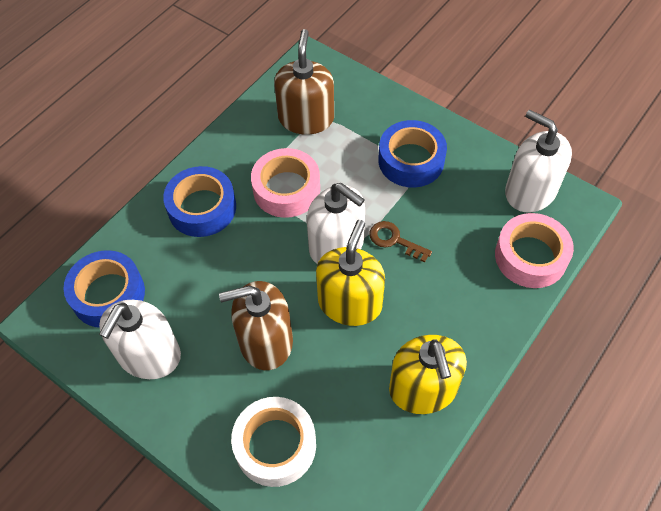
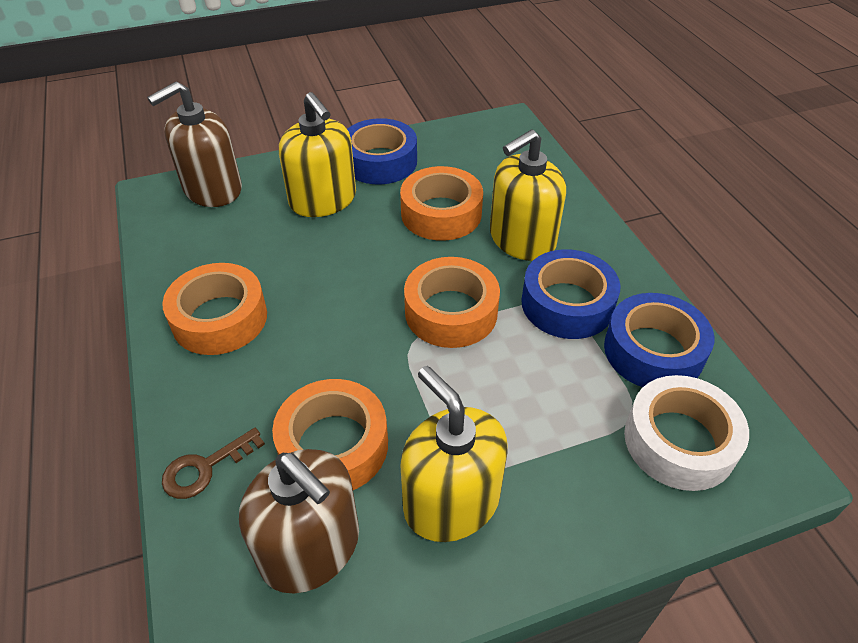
orange tape: 0 -> 4
pink tape: 2 -> 0
white soap dispenser: 3 -> 0
yellow soap dispenser: 2 -> 3

